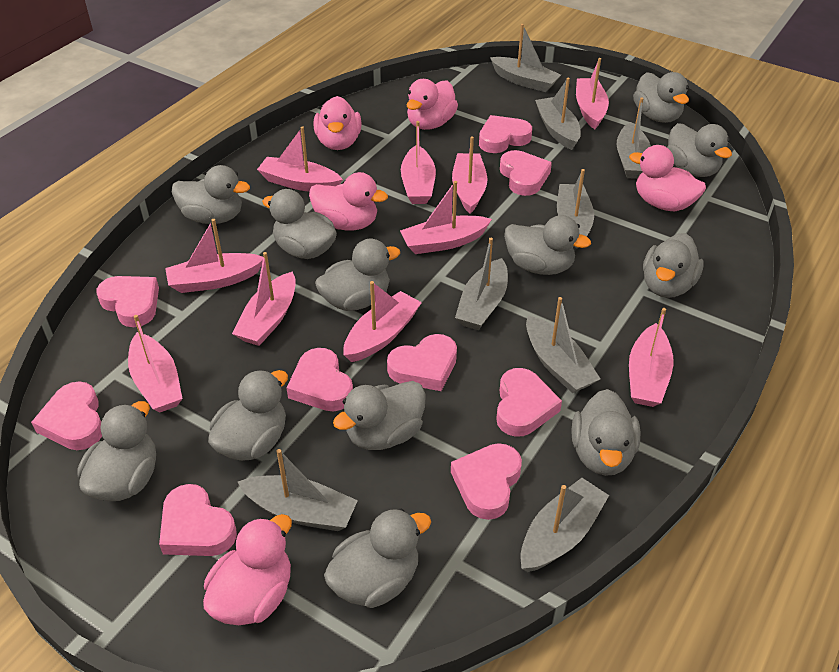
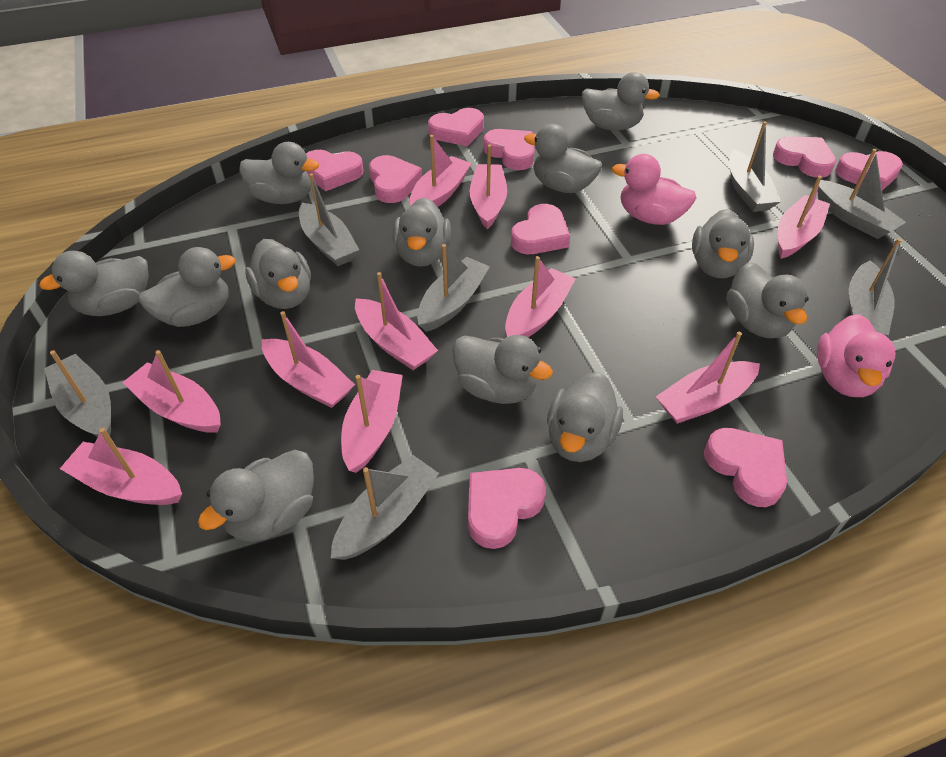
grey boat: 8 -> 7
pink duck: 5 -> 2

